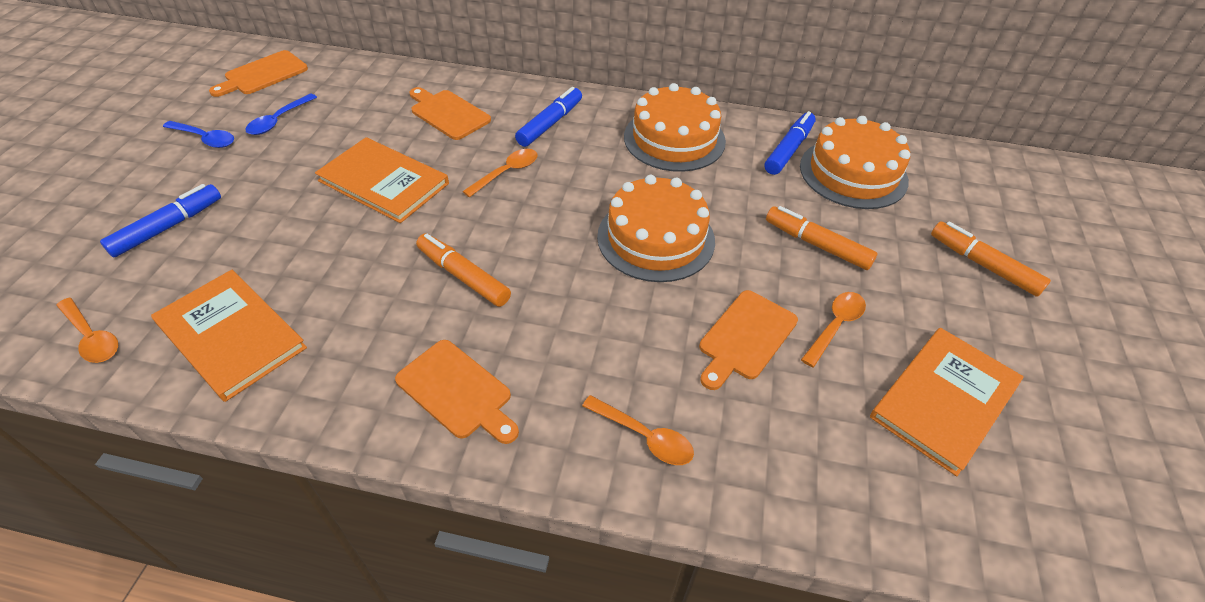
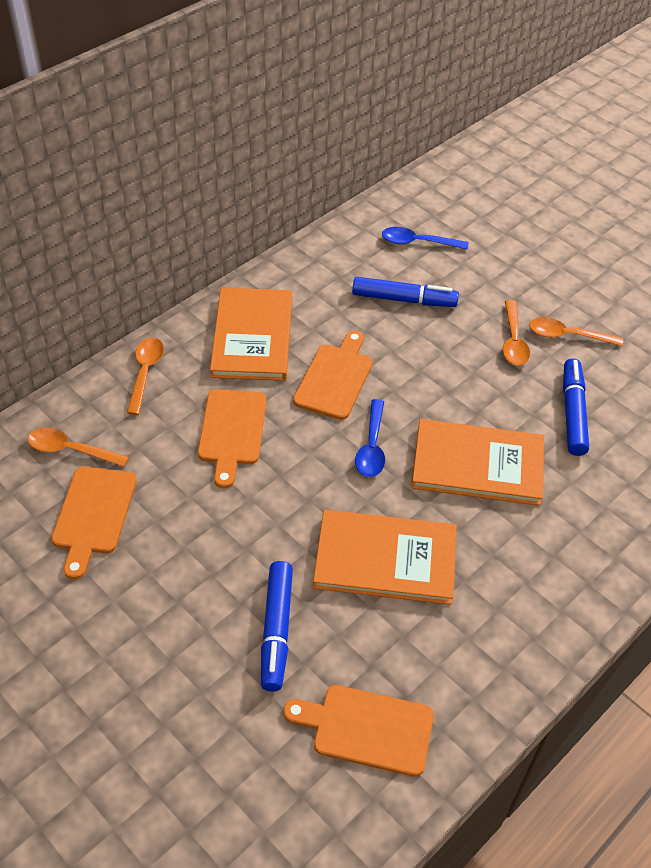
orange cake: 3 -> 0
orange marker: 3 -> 0

